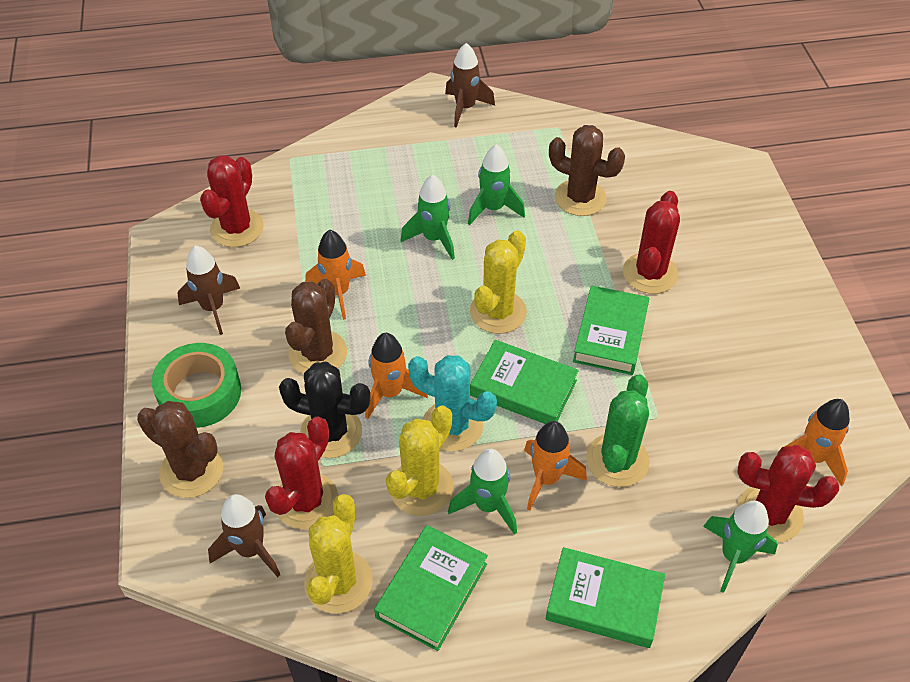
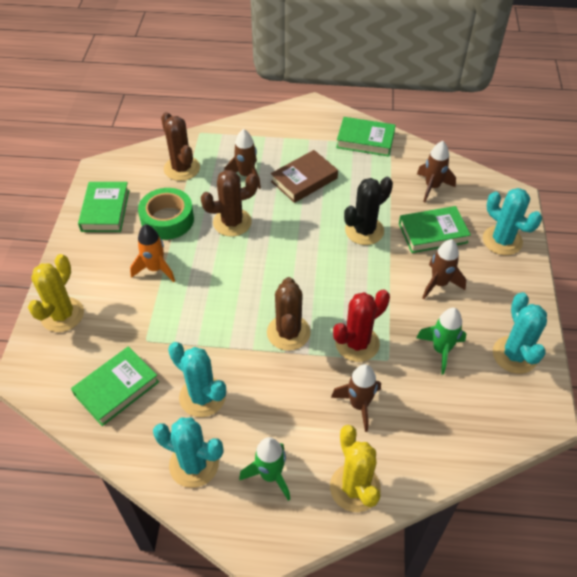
brown book: 0 -> 1
brown rocket: 3 -> 4
green cactus: 1 -> 0
green rocket: 4 -> 2
orange rocket: 4 -> 1
red cactus: 4 -> 1
turquoise cactus: 1 -> 4
yellow cactus: 3 -> 2

